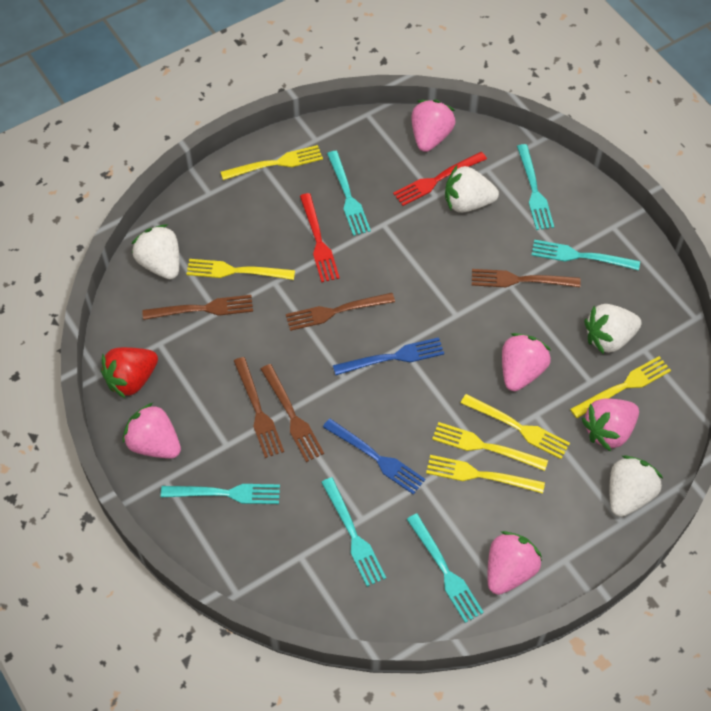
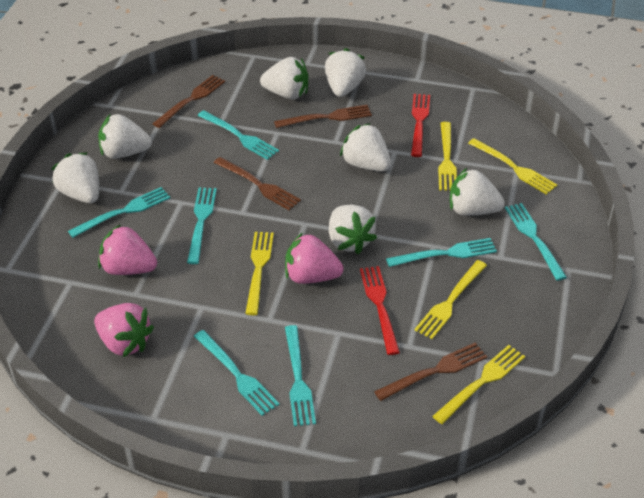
blue fork: 2 -> 0
brown fork: 5 -> 4
pink strawberry: 5 -> 3
red strawberry: 1 -> 0
turquoise fork: 6 -> 7
white strawberry: 4 -> 7
yellow fork: 6 -> 5

